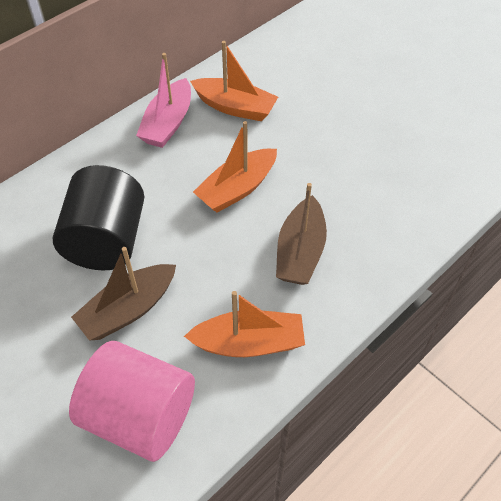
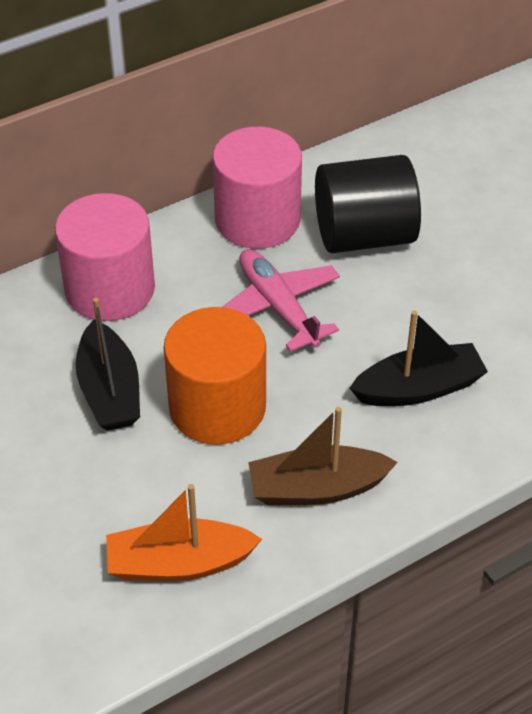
black boat: 0 -> 2
brown boat: 2 -> 1
orange boat: 3 -> 1
orange cylinder: 0 -> 1
pink boat: 1 -> 0
pink cylinder: 1 -> 2
pink plane: 0 -> 1

